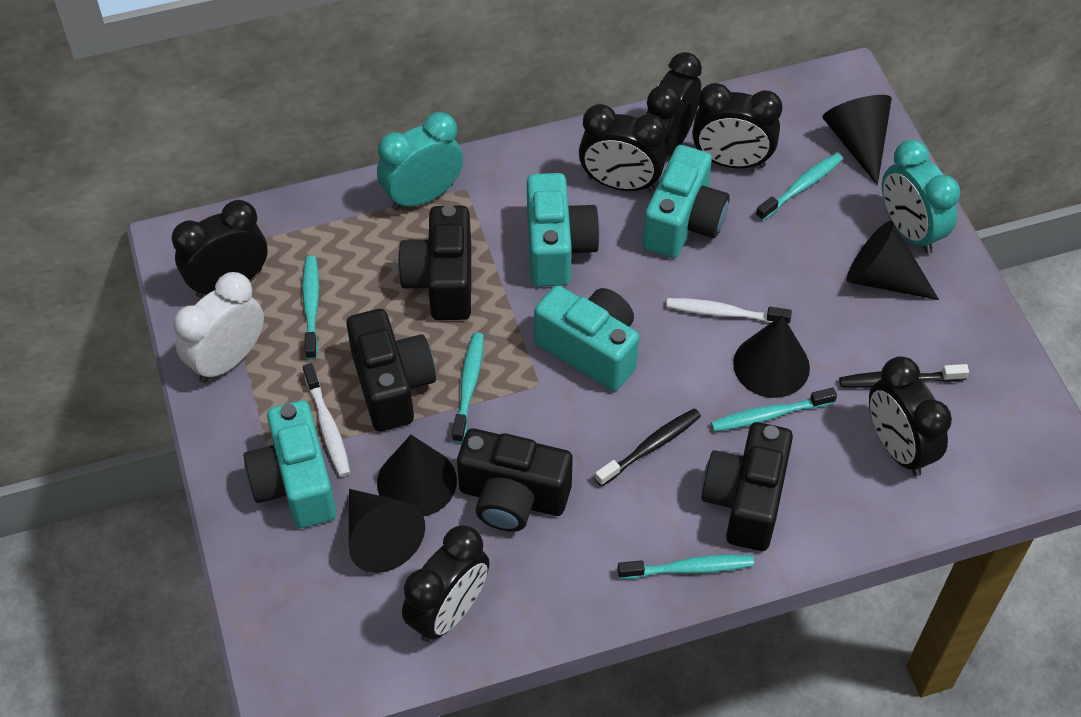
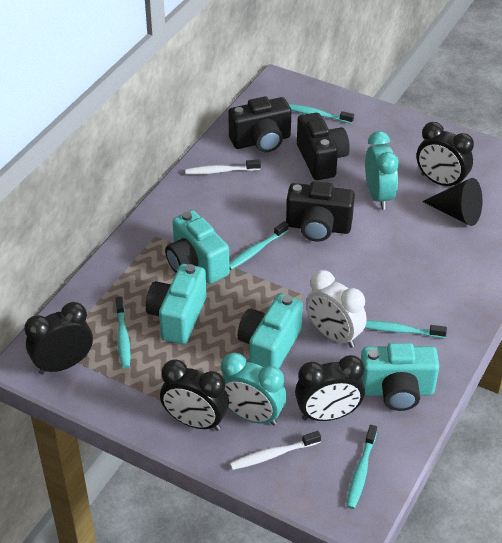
black camera: 4 -> 3
black clock: 6 -> 4
black cone: 5 -> 1
black toothbrush: 2 -> 0

